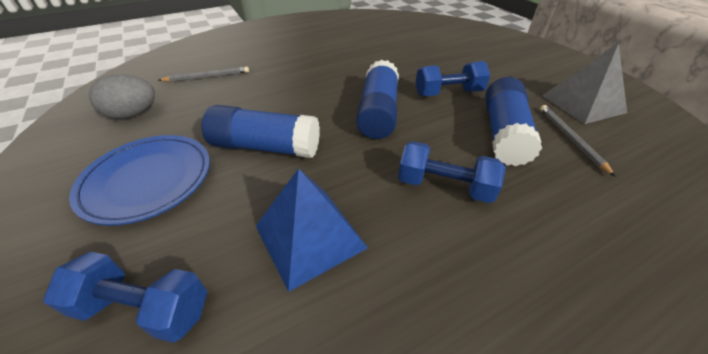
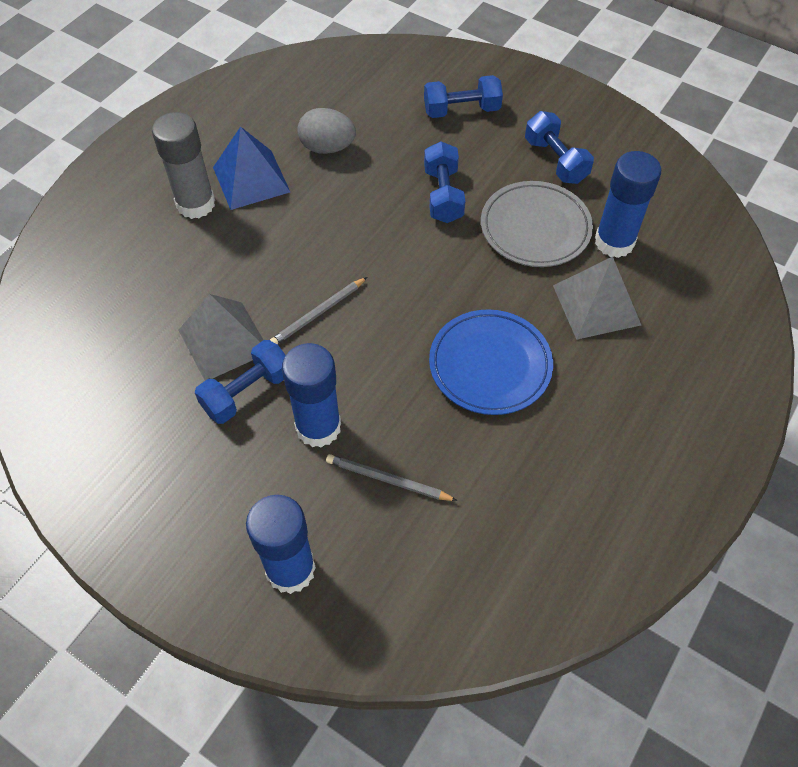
blue dumbbell: 3 -> 4
grey glue stick: 0 -> 1
grey plate: 0 -> 1
grey pyramid: 1 -> 2

